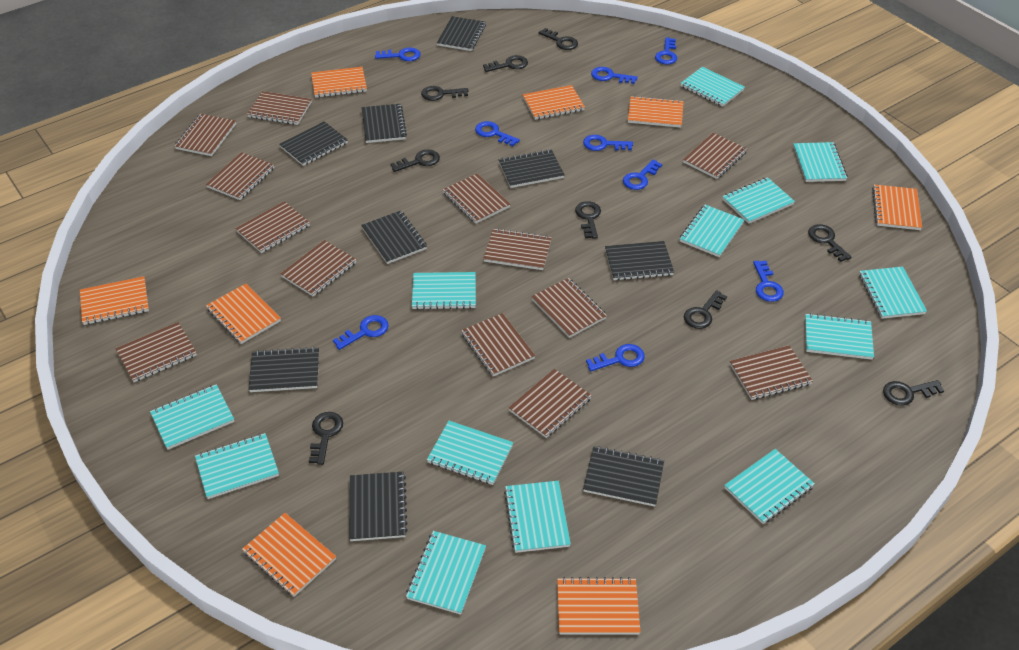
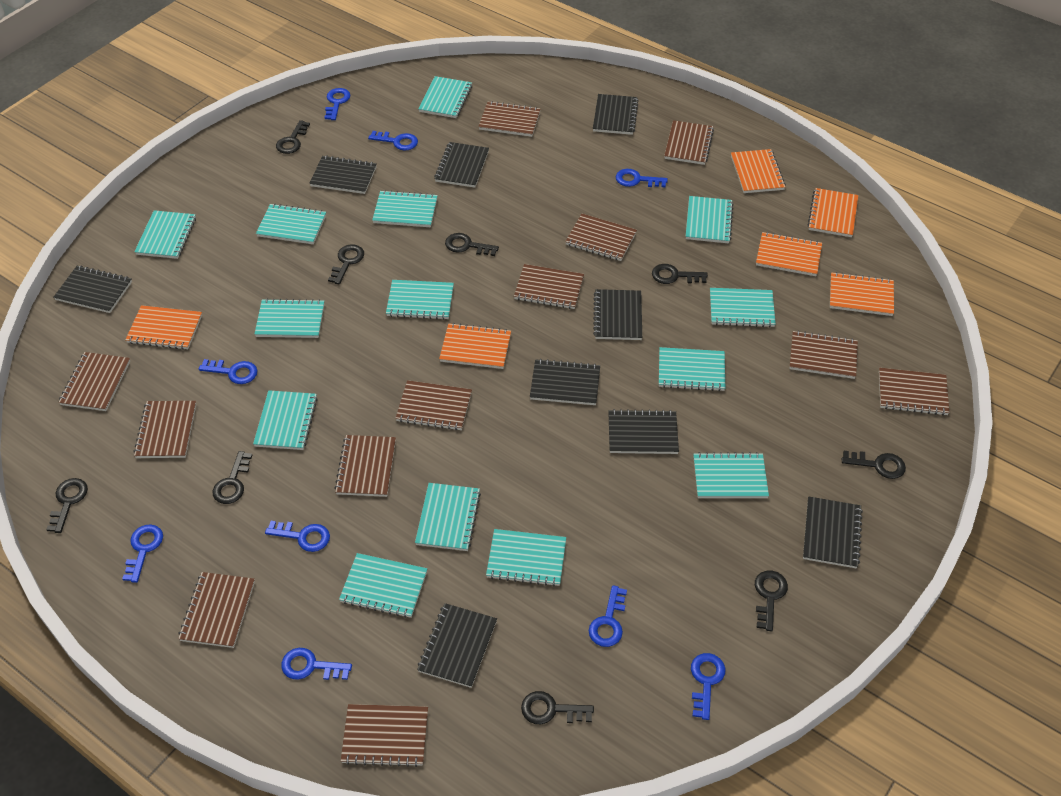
brown notebook: 13 -> 12
orange notebook: 8 -> 6
turquoise notebook: 13 -> 14

